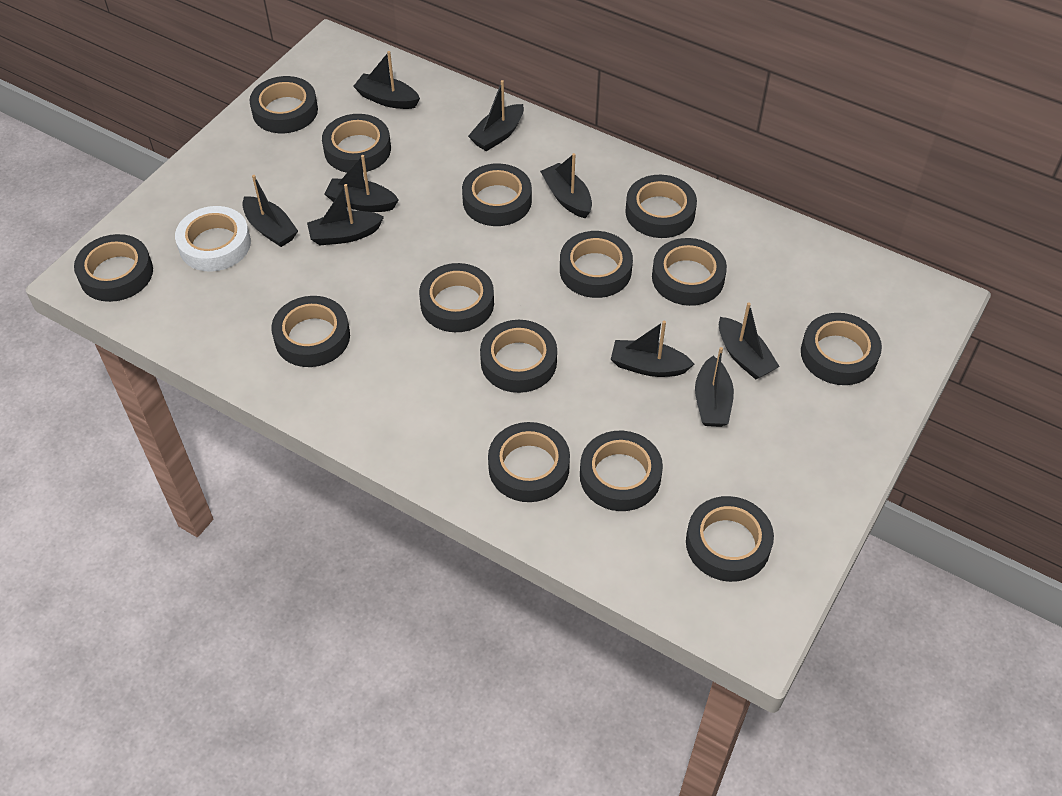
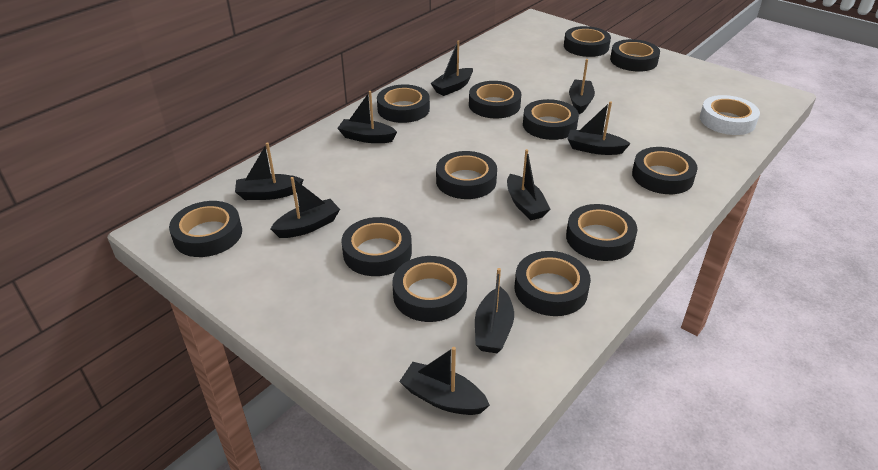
black tape: 14 -> 12

